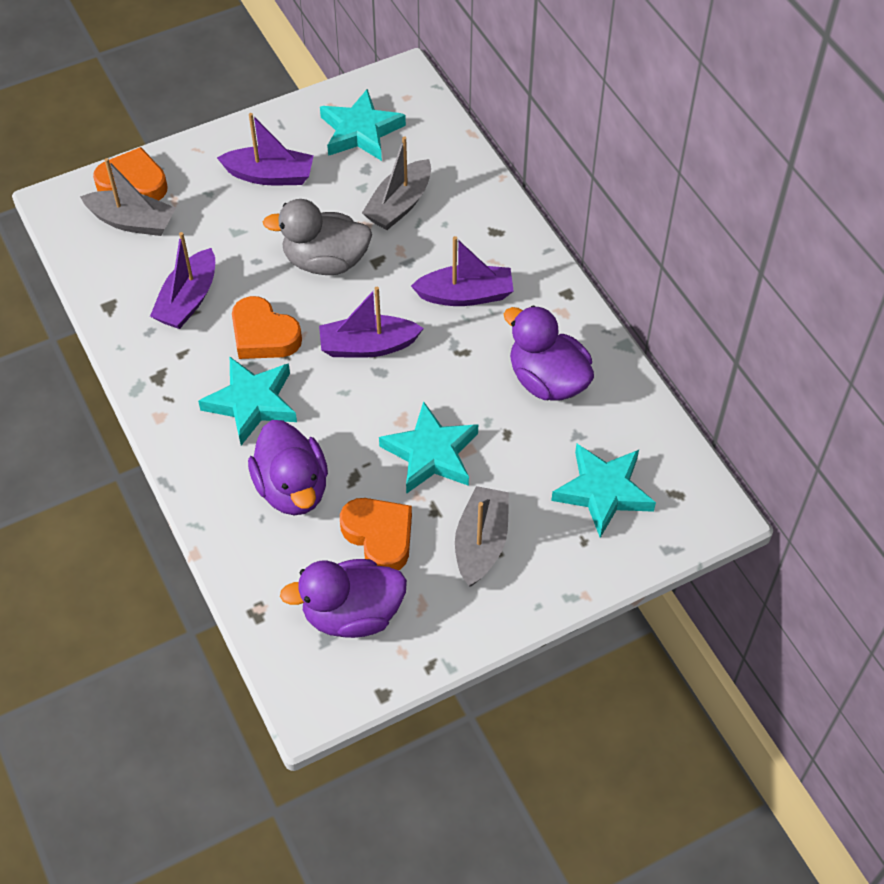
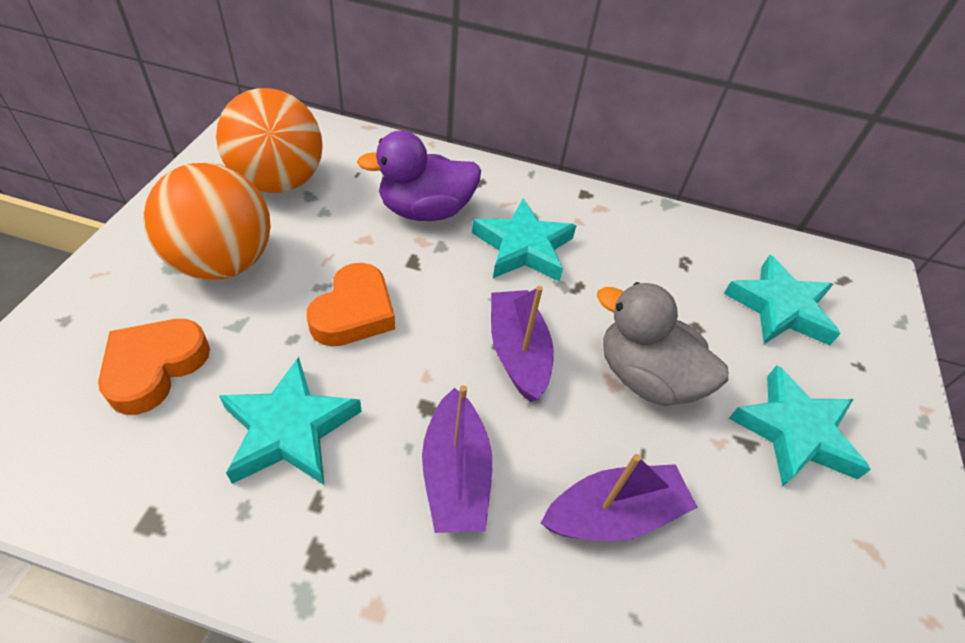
grey boat: 3 -> 0
orange ball: 0 -> 2
orange heart: 3 -> 2
purple boat: 4 -> 3
purple duck: 3 -> 1

